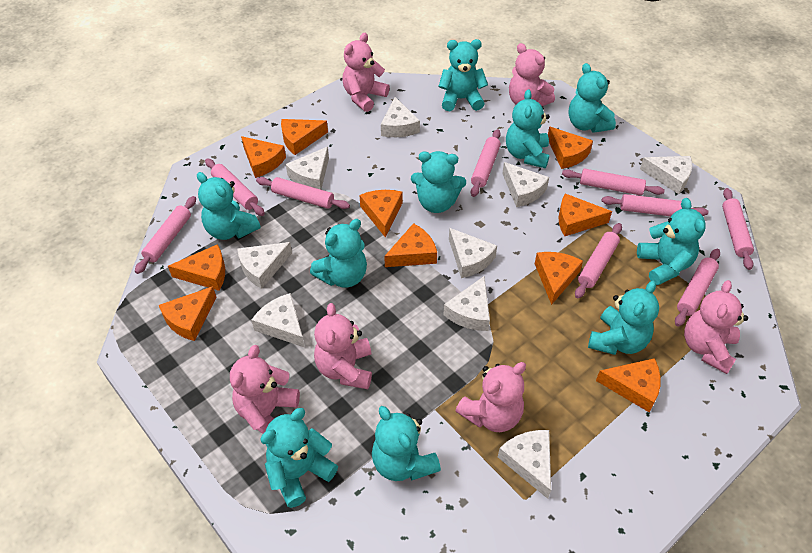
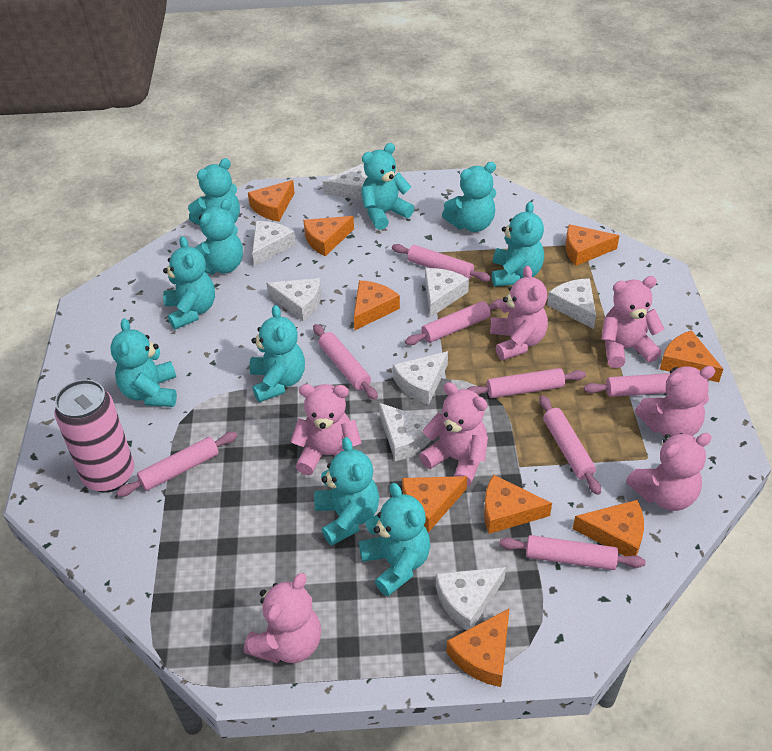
orange cheese: 10 -> 9
pink can: 0 -> 1
pink rolling pin: 9 -> 8
pink teddy bear: 6 -> 7
white cheese: 9 -> 8

